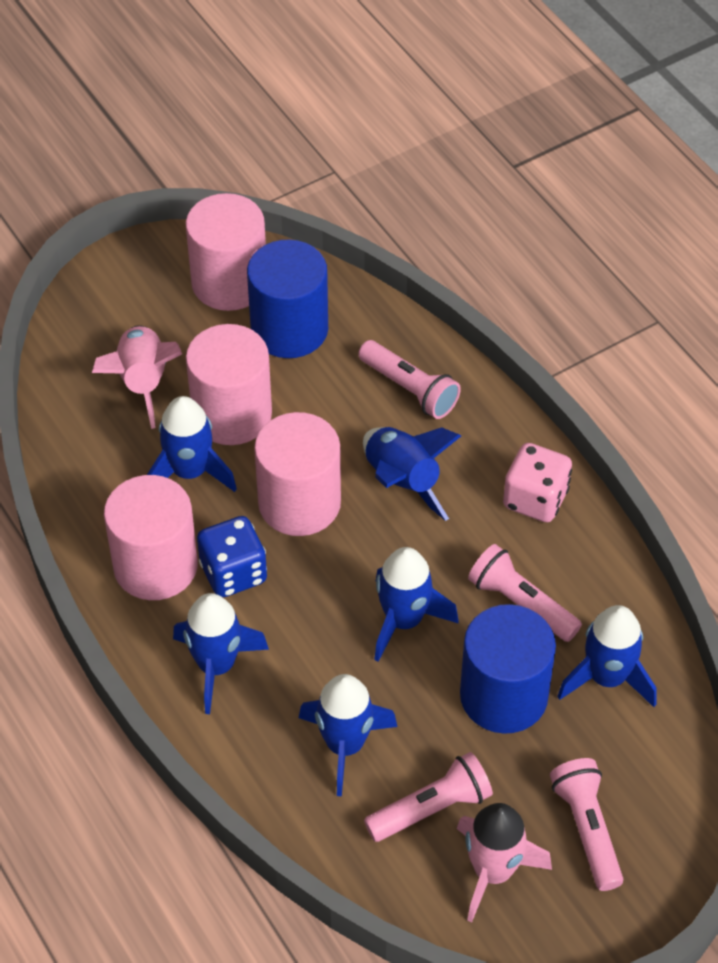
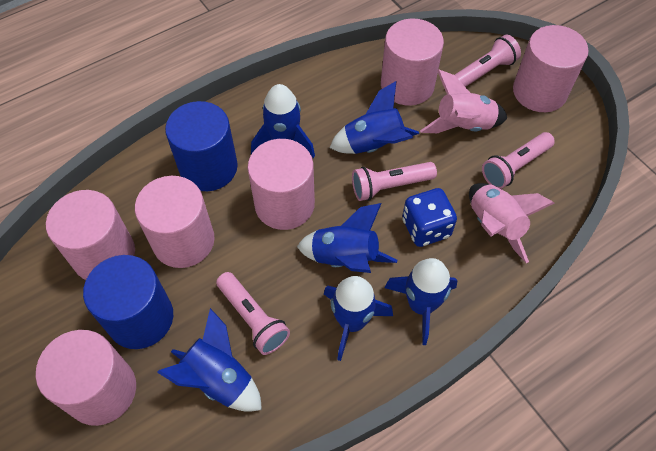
pink cylinder: 4 -> 6
pink dice: 1 -> 0

